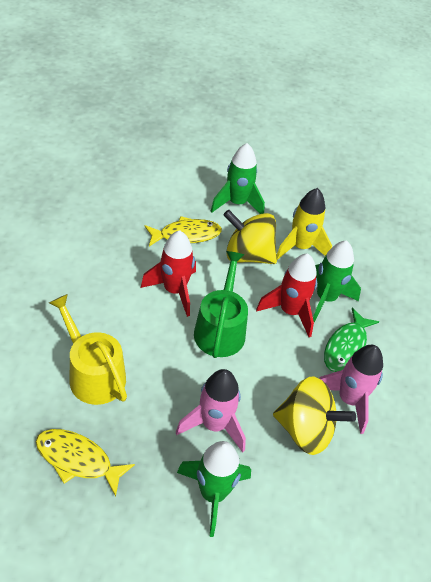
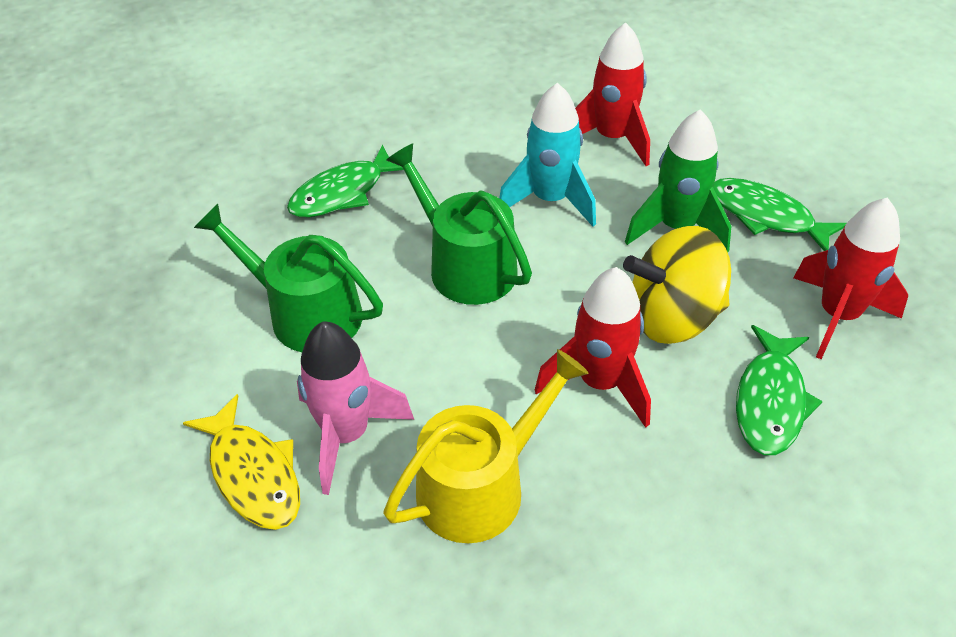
green fish: 1 -> 3
green rocket: 3 -> 1
green watering can: 1 -> 2
pink rocket: 2 -> 1
red rocket: 2 -> 3
turquoise rocket: 0 -> 1
yellow fish: 2 -> 1
yellow rocket: 1 -> 0
yellow spinning top: 2 -> 1

